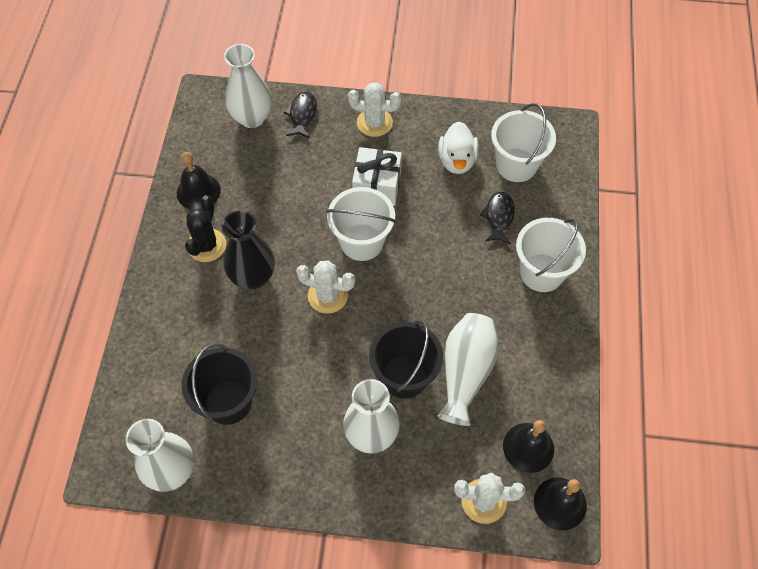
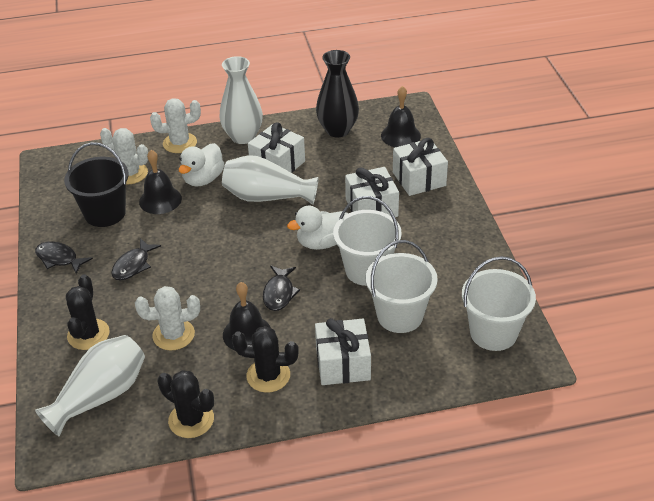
black bucket: 2 -> 1
black cactus: 1 -> 3
black fish: 2 -> 3
white duck: 1 -> 2
white gift: 1 -> 4
white vase: 4 -> 3

